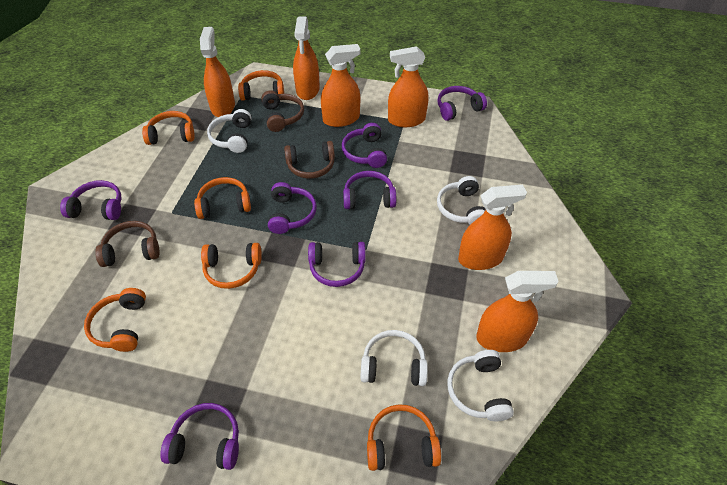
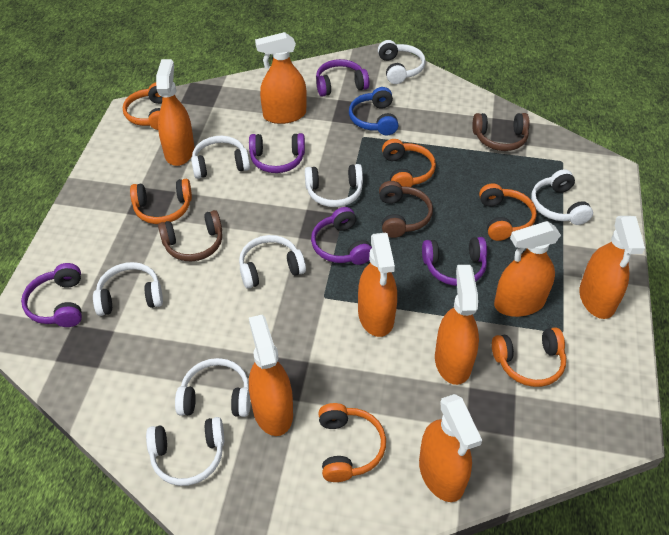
blue headphones: 0 -> 1
orange spray bottle: 6 -> 8
purple headphones: 7 -> 5
white headphones: 4 -> 8

